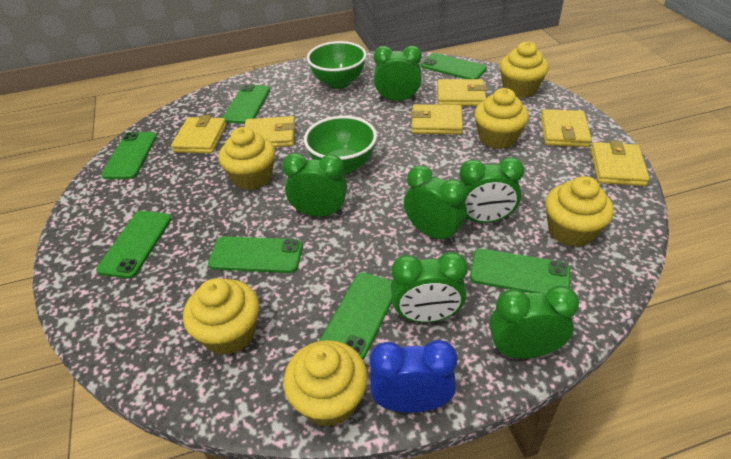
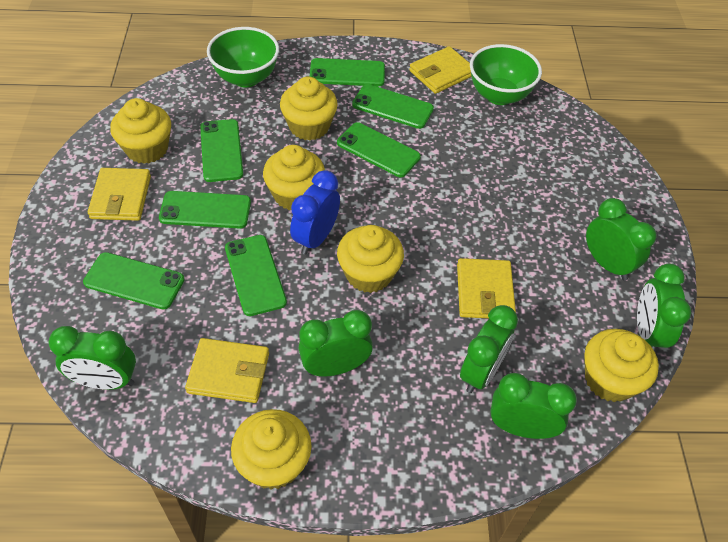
yellow wallet: 6 -> 4

